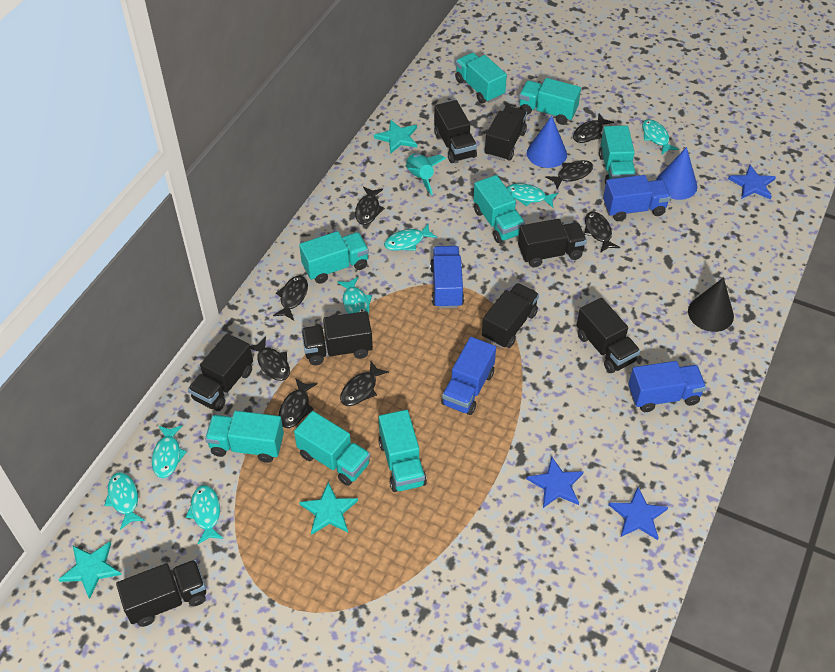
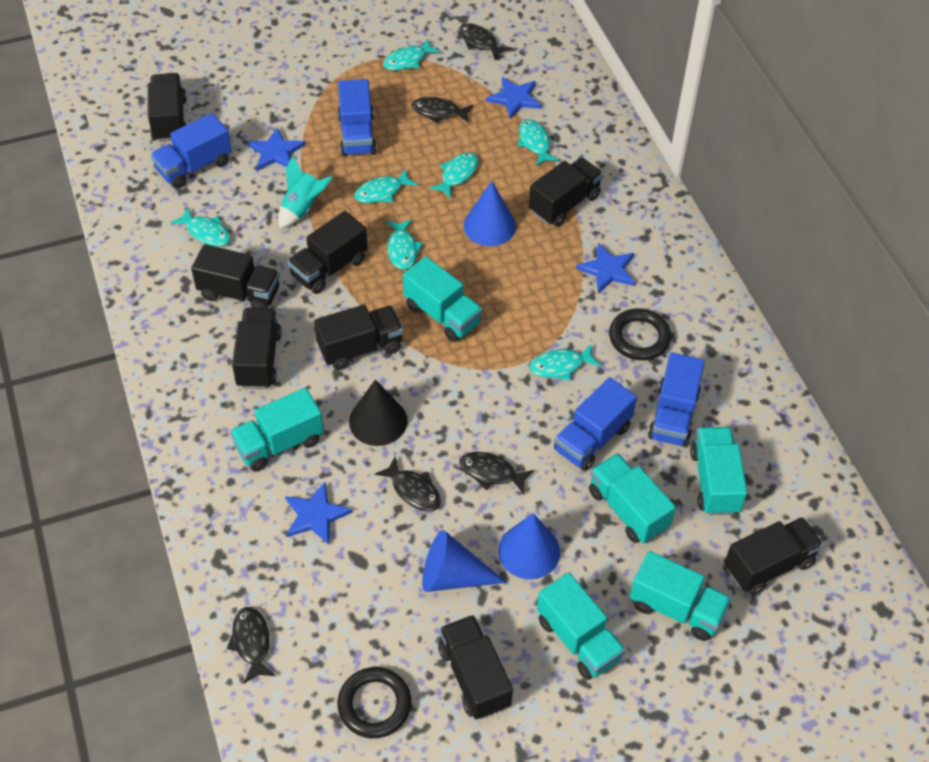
black fish: 8 -> 5
black ring: 0 -> 2
blue cone: 2 -> 3
blue star: 3 -> 4
turquoise star: 3 -> 0
turquoise truck: 8 -> 6

